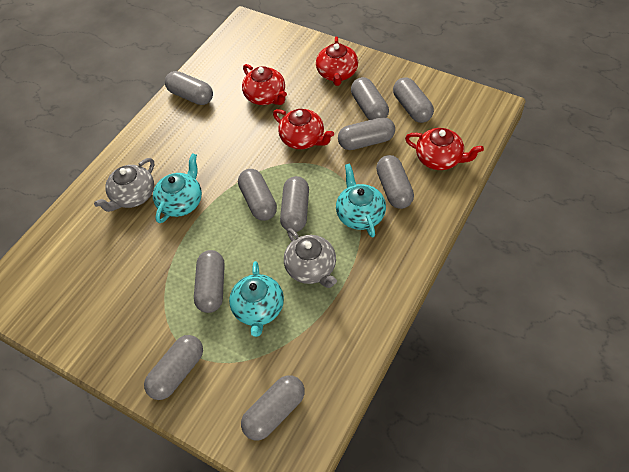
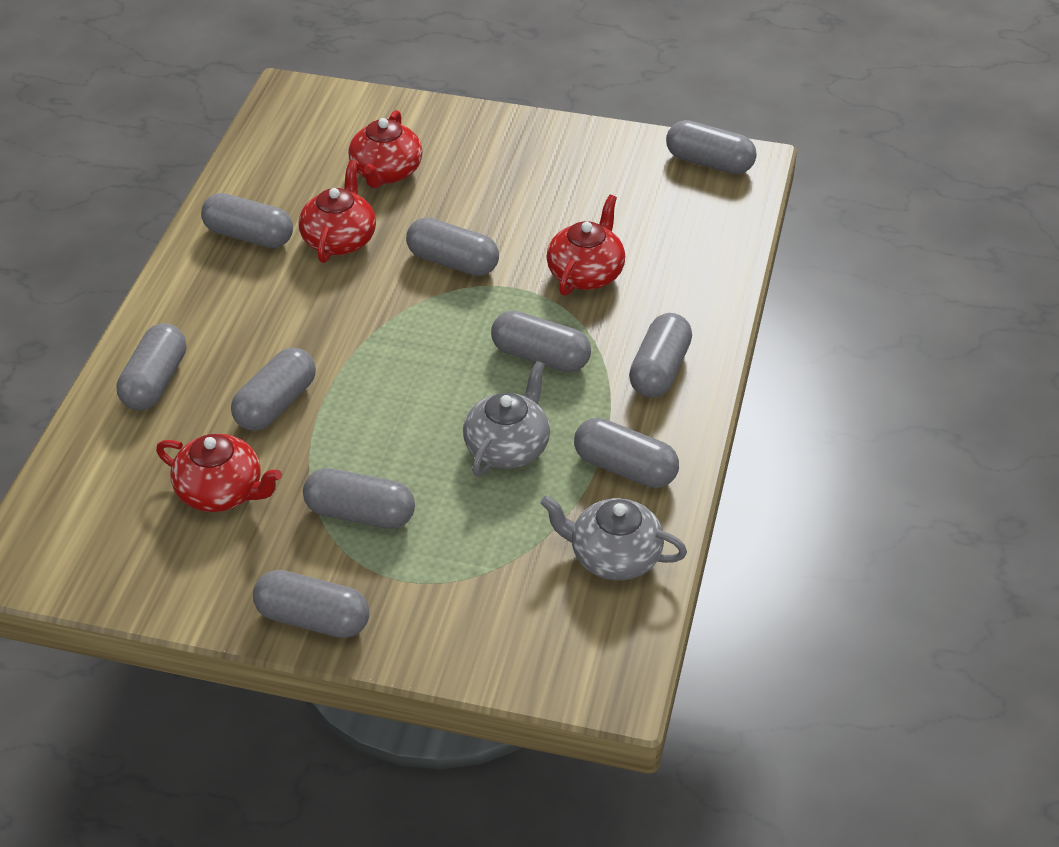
turquoise teapot: 3 -> 0

